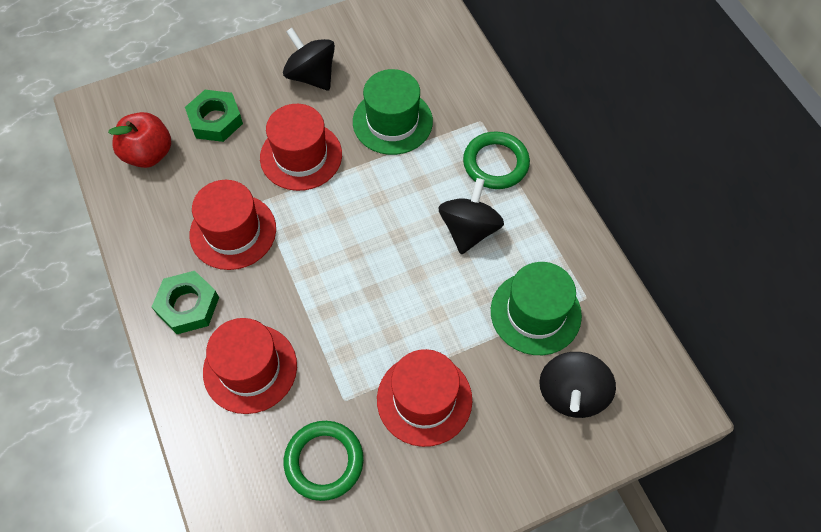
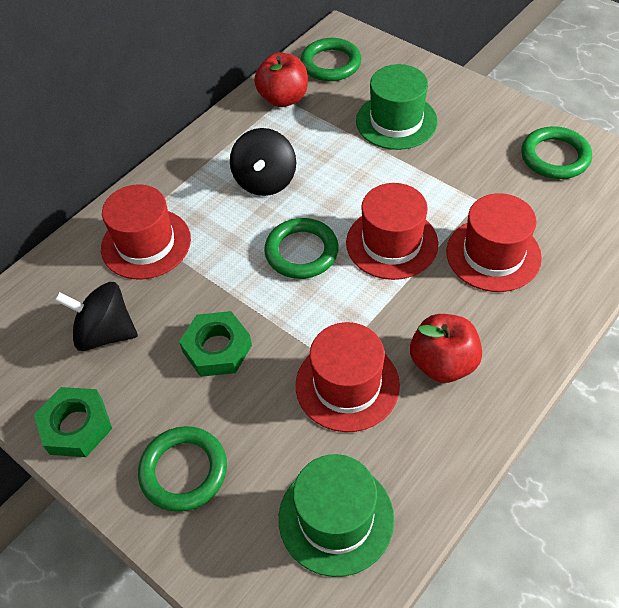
black spinning top: 3 -> 2
green ring: 2 -> 4
red apple: 1 -> 2

